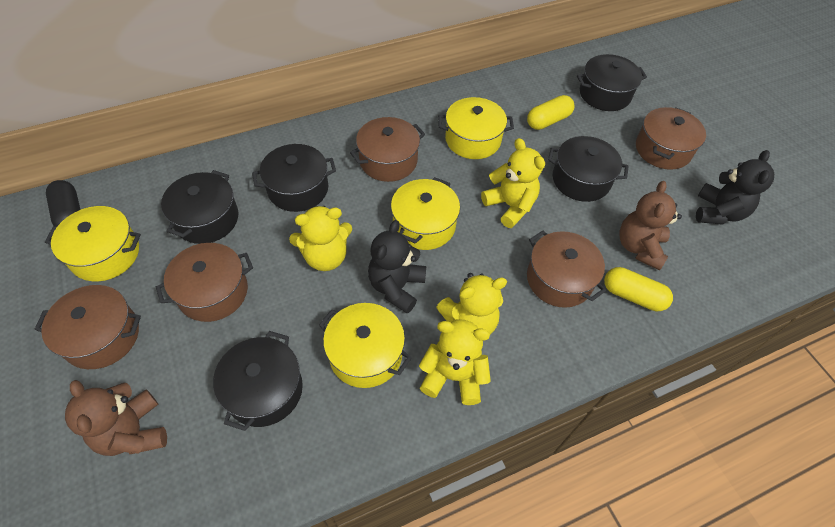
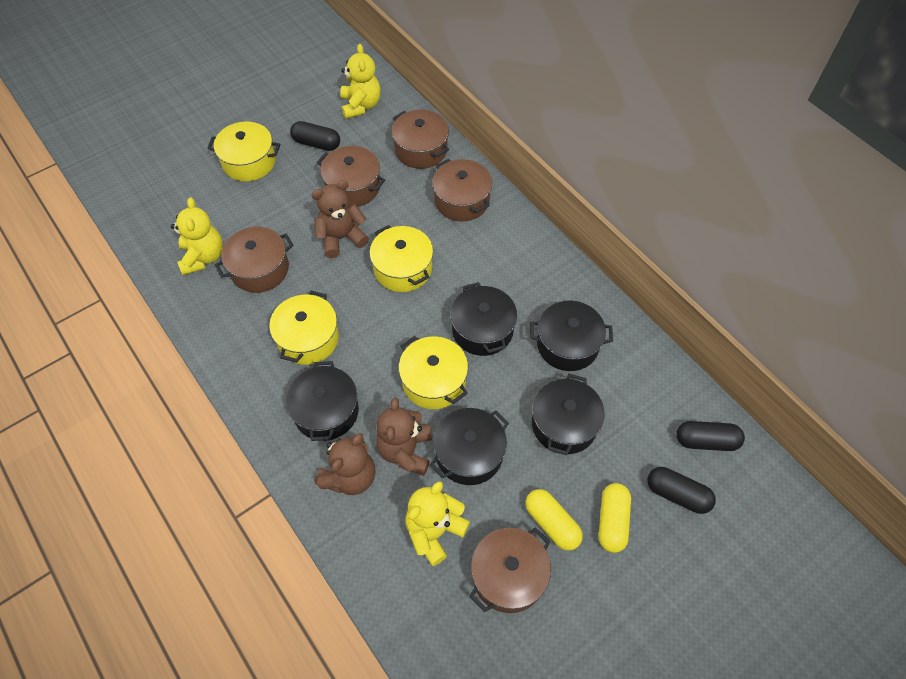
black capsule: 1 -> 3
black teddy bear: 2 -> 0
brown teddy bear: 2 -> 3
yellow teddy bear: 4 -> 3

